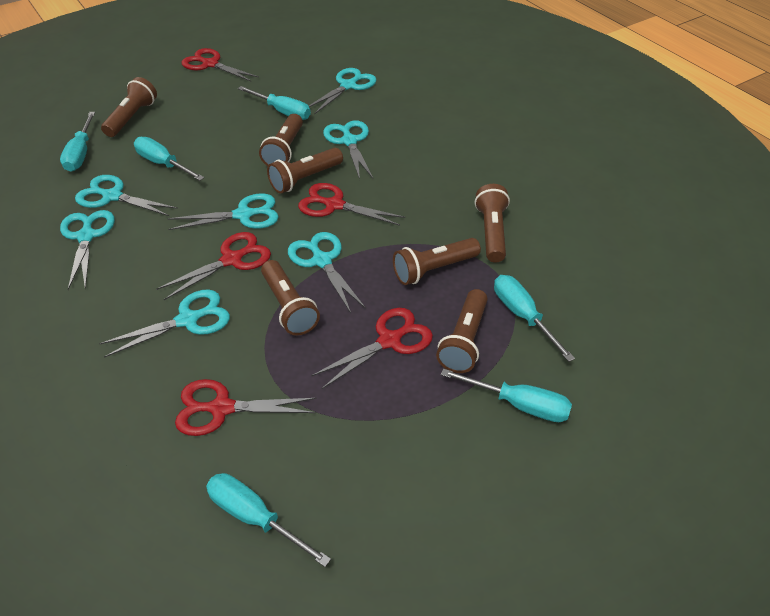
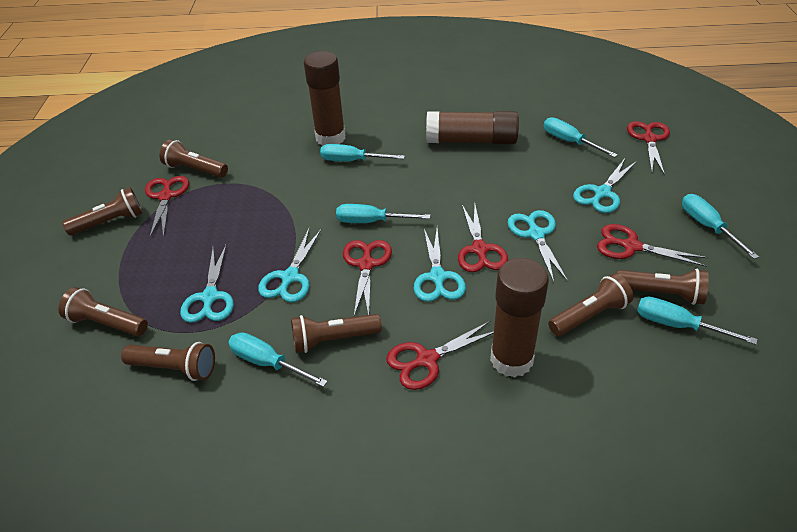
brown glue stick: 0 -> 3
red scissors: 5 -> 6
turquoise scissors: 7 -> 5

